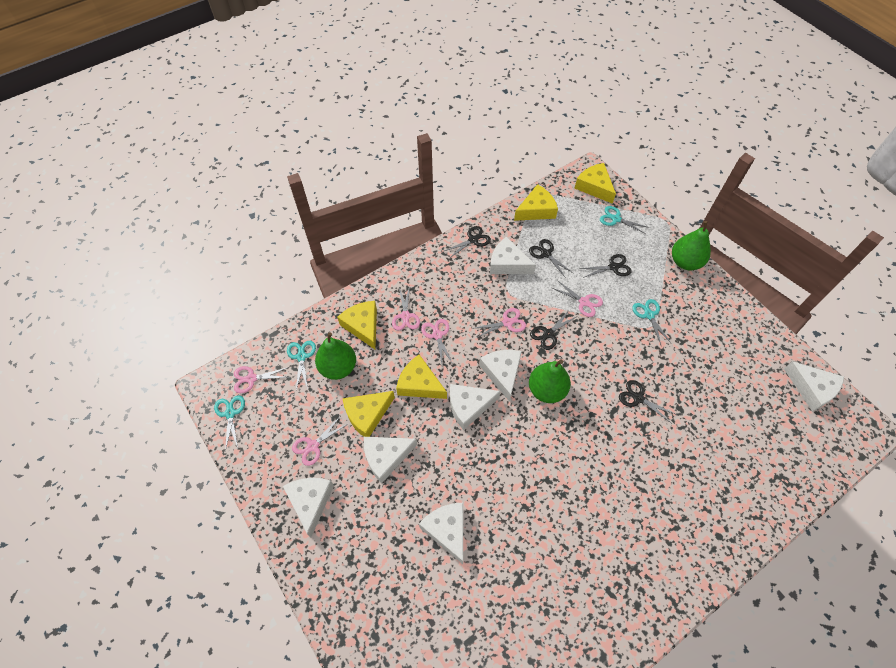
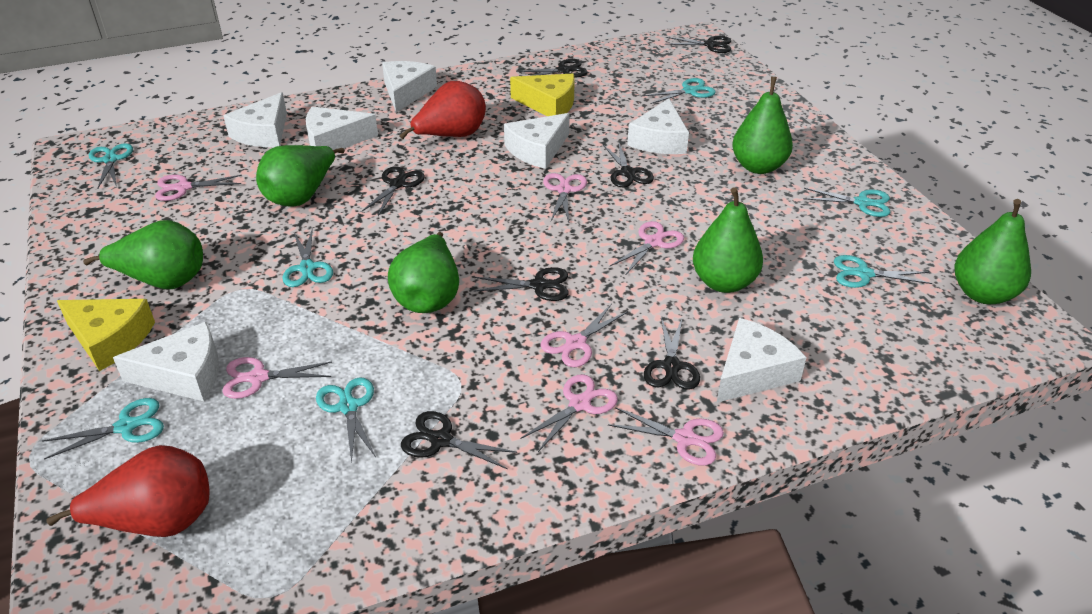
black scissors: 5 -> 7
green pear: 3 -> 6
pink scissors: 6 -> 7
red pear: 0 -> 2
turquoise scissors: 4 -> 7
yellow cheese: 5 -> 2

